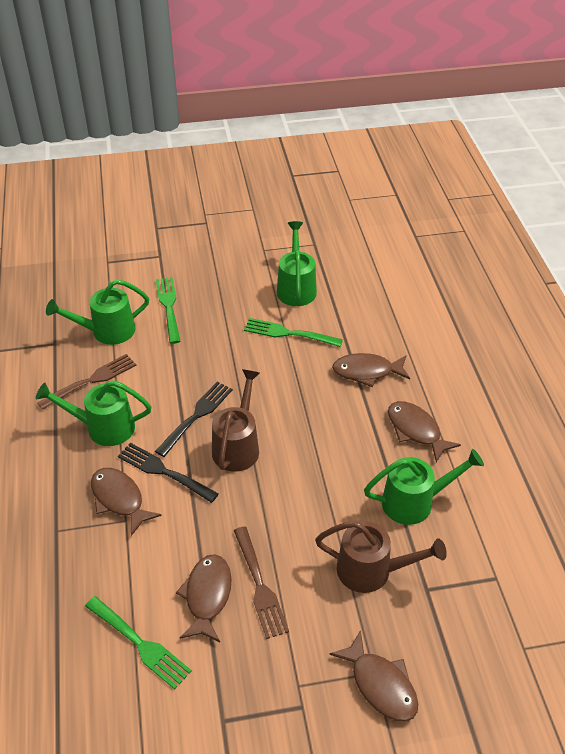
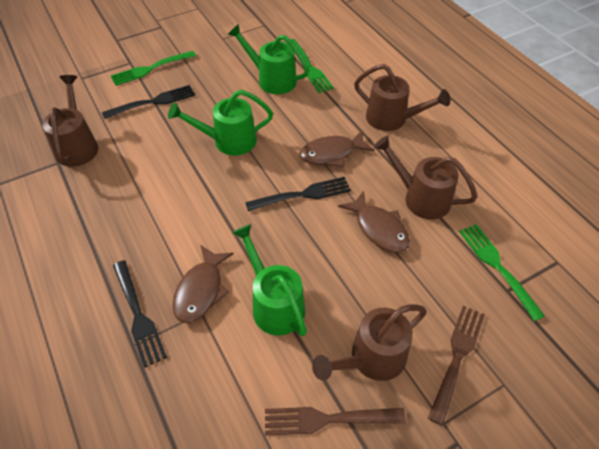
black fork: 2 -> 3
brown fish: 5 -> 3
brown watering can: 2 -> 4
green watering can: 4 -> 3

